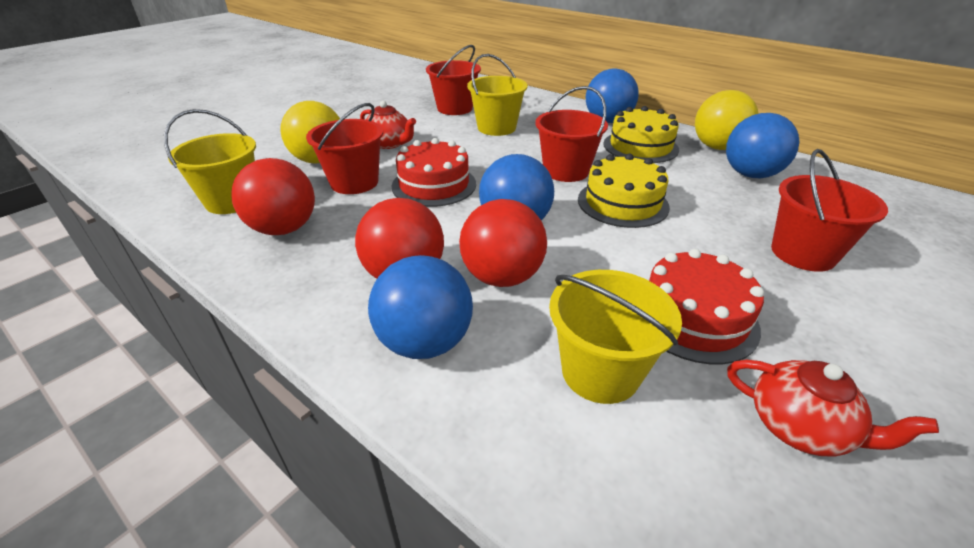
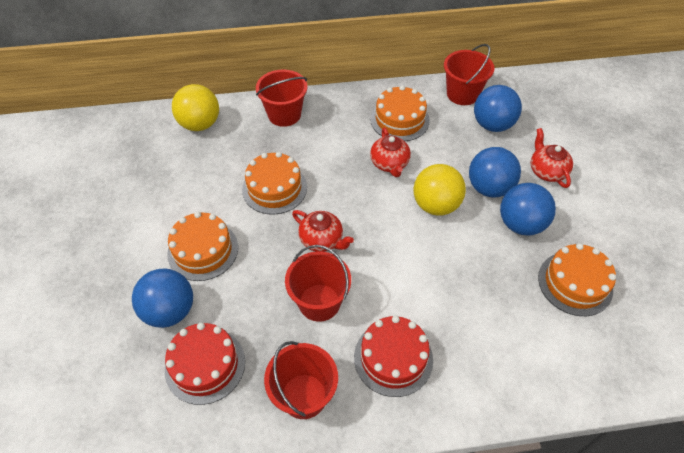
orange cake: 0 -> 4
red ball: 3 -> 0
red teapot: 2 -> 3
yellow bucket: 3 -> 0
yellow cake: 2 -> 0

